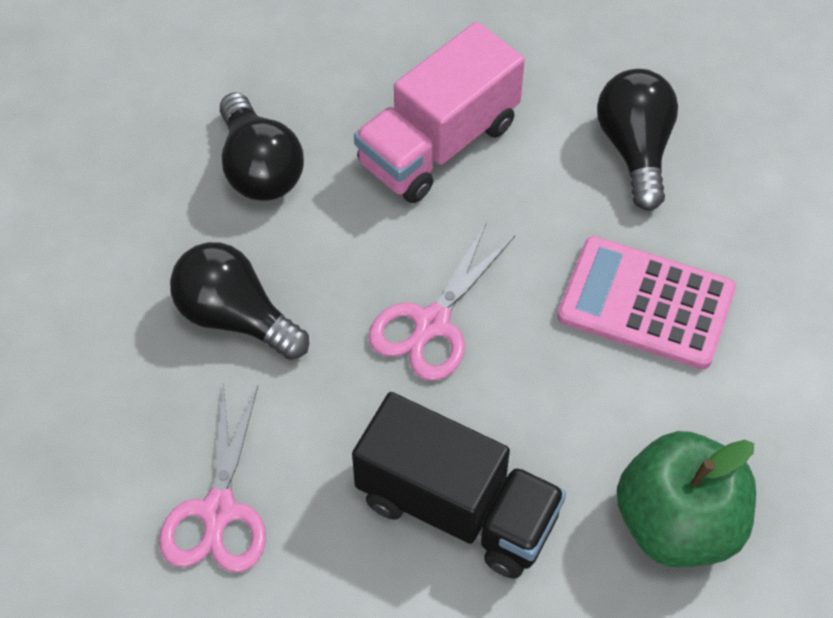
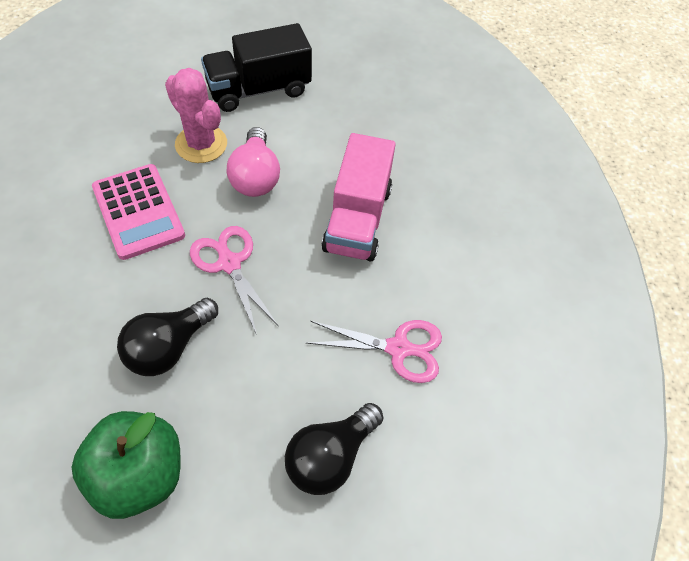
black light bulb: 3 -> 2
pink cactus: 0 -> 1
pink light bulb: 0 -> 1

